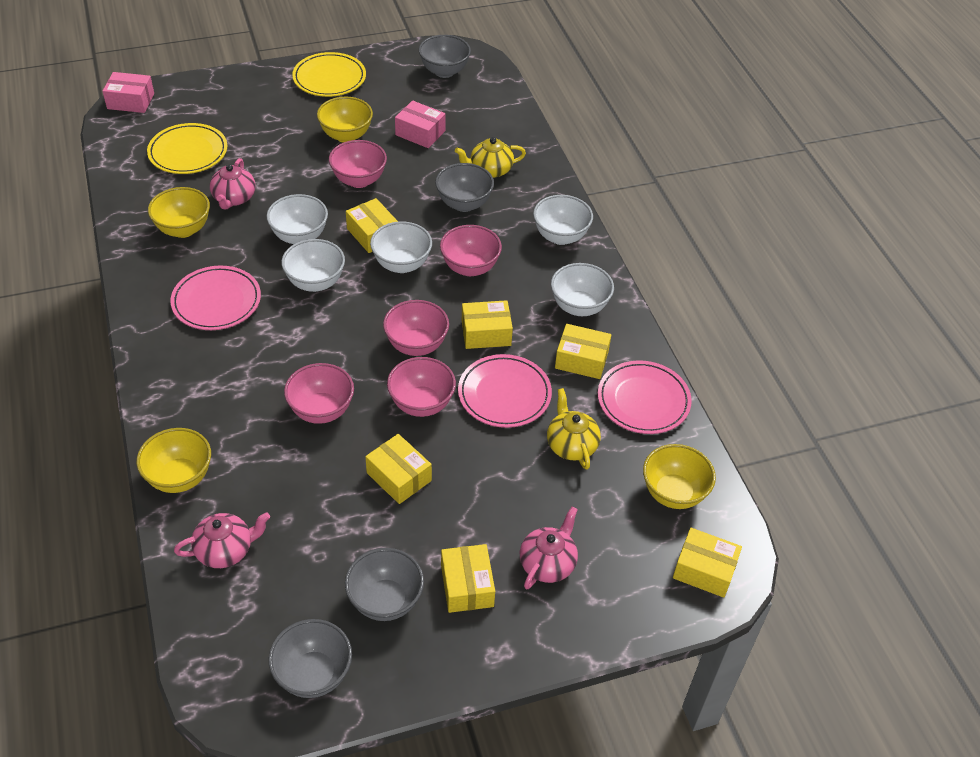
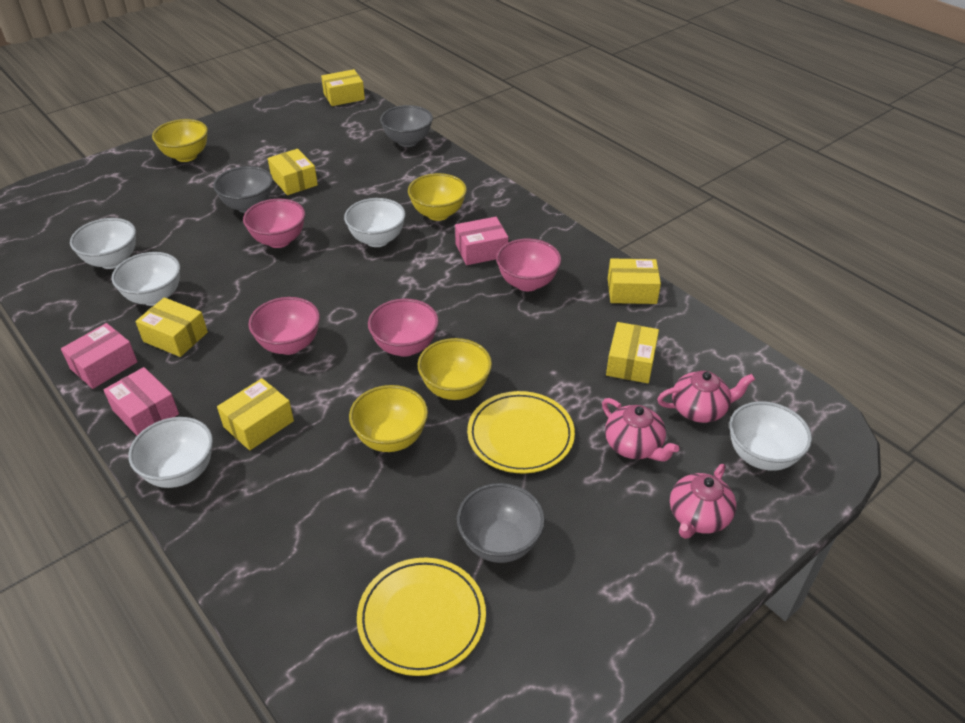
grey bowl: 4 -> 3
pink bowl: 5 -> 4
pink box: 2 -> 3
pink plate: 3 -> 0
yellow teapot: 2 -> 0

